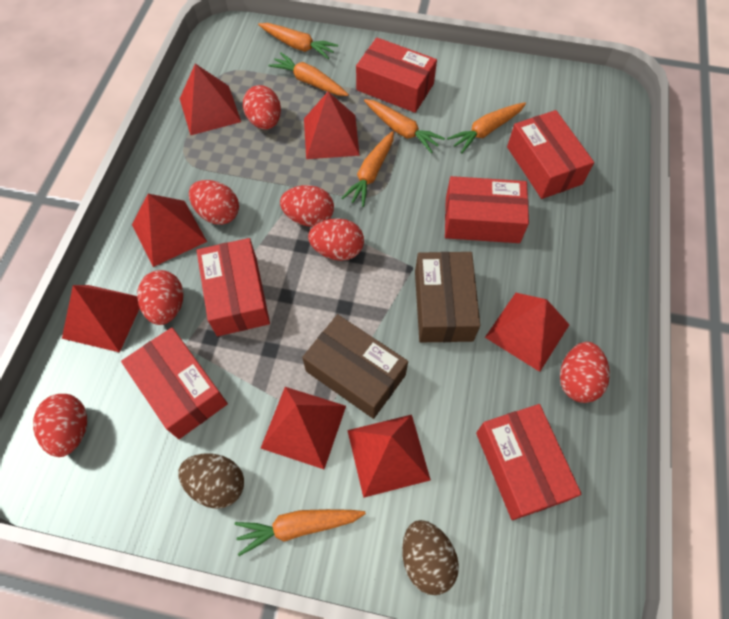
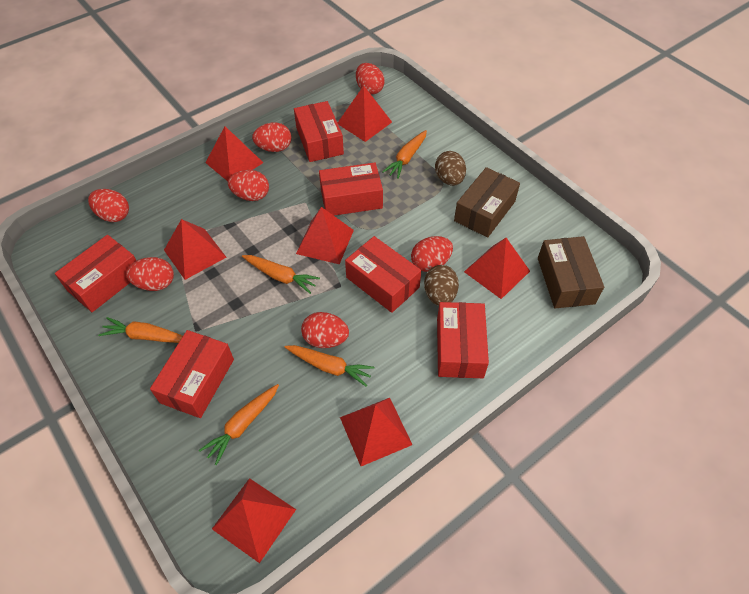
orange carrot: 6 -> 5

